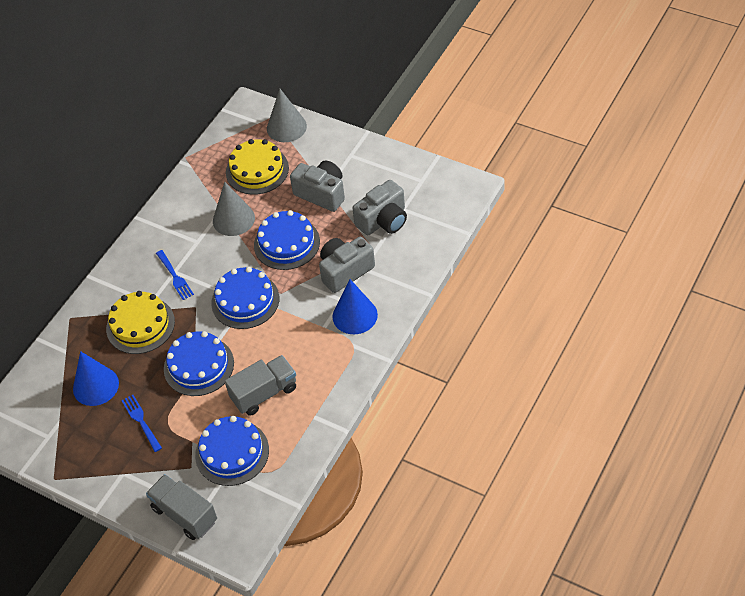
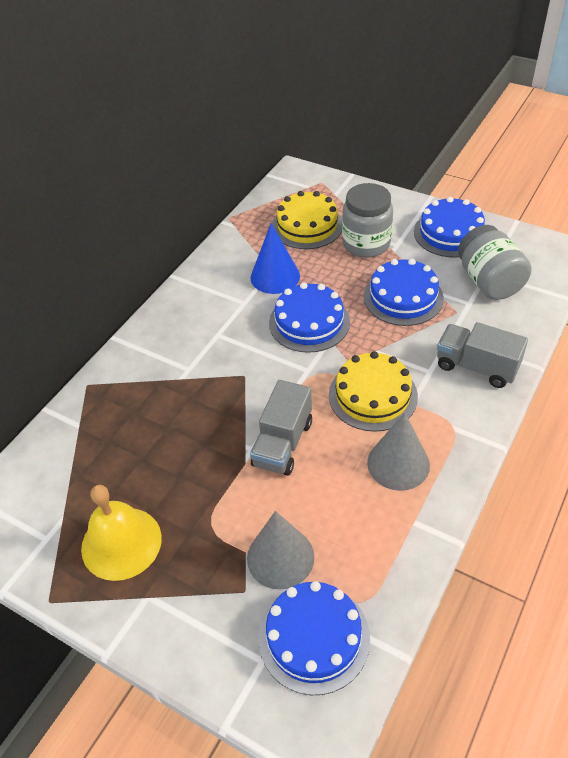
blue cone: 2 -> 1
blue fork: 2 -> 0
grey camera: 3 -> 0
grey jar: 0 -> 2
yellow bell: 0 -> 1

